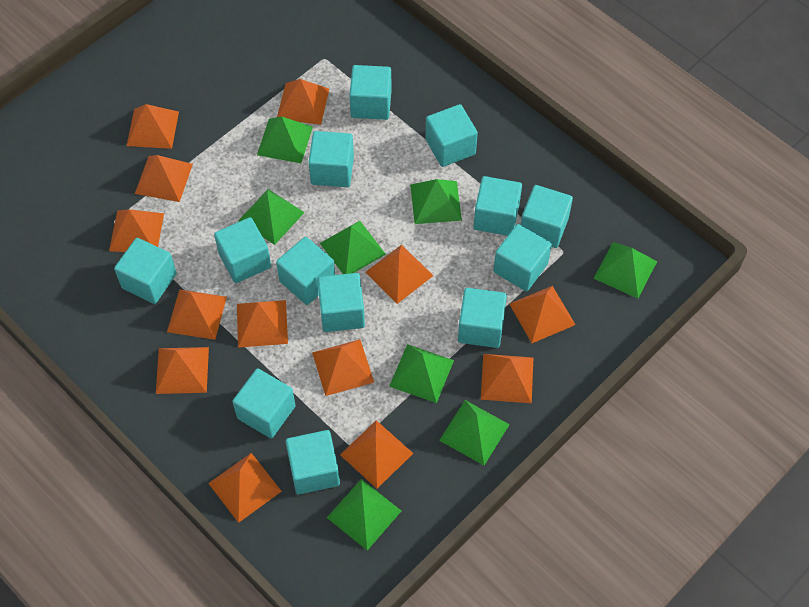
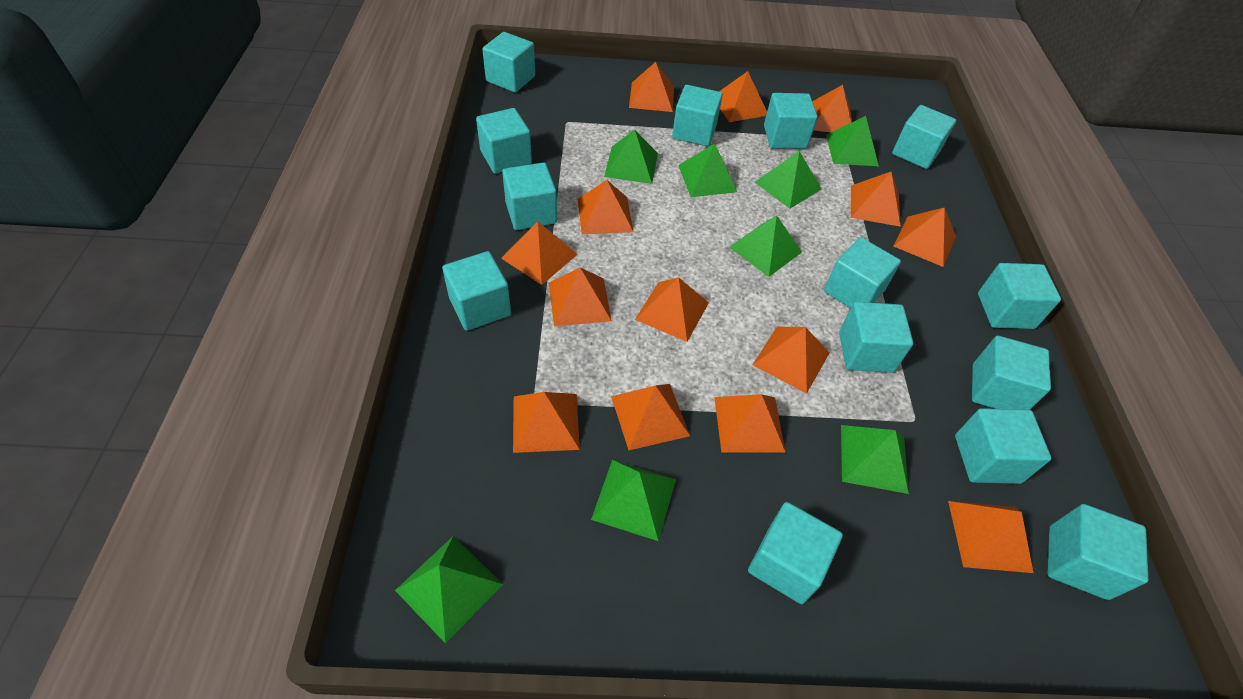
orange pyramid: 13 -> 14
turquoise cube: 13 -> 14

